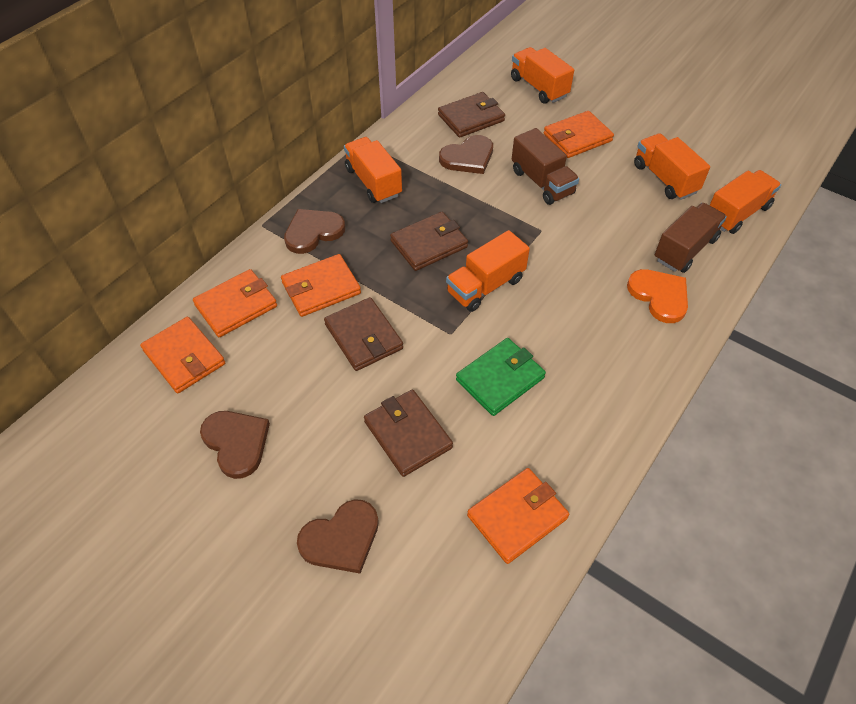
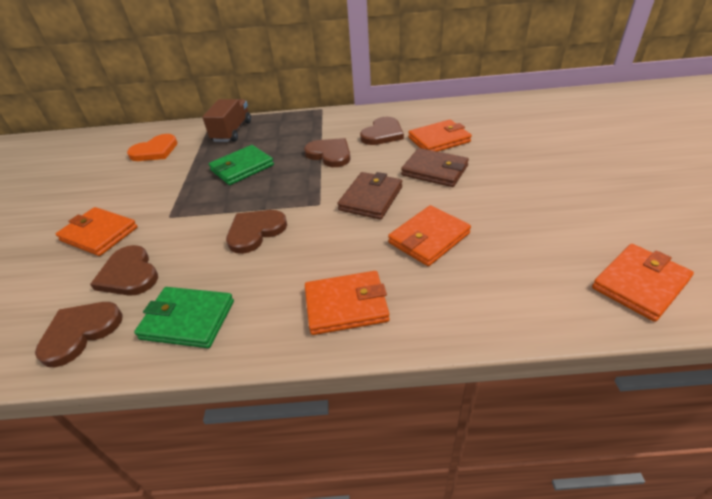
brown heart: 4 -> 5
brown truck: 2 -> 1
brown wallet: 4 -> 2
green wallet: 1 -> 2
orange truck: 5 -> 0

